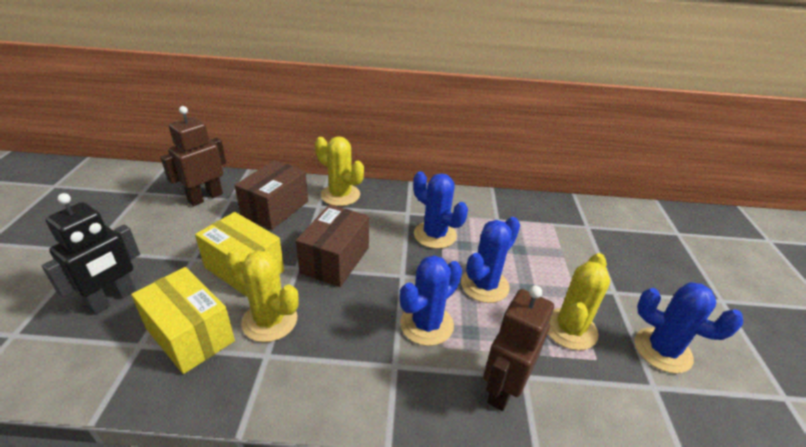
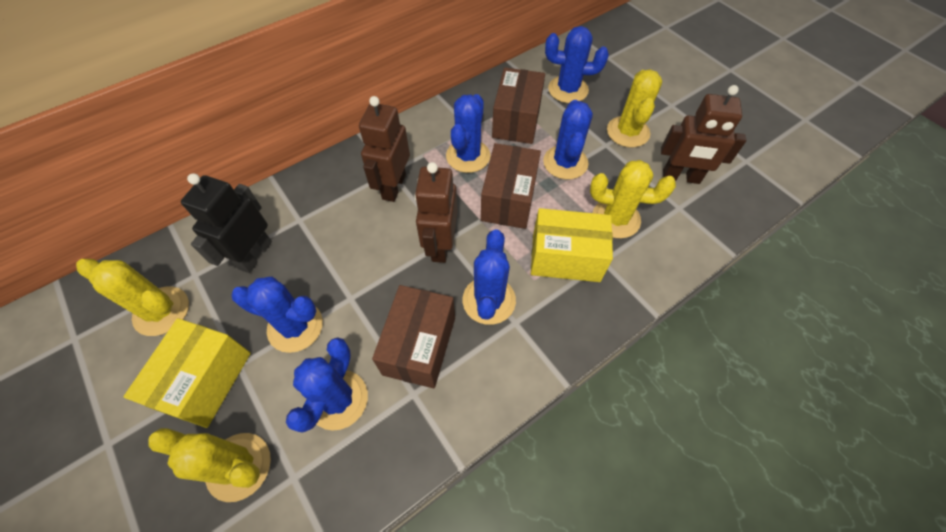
blue cactus: 4 -> 6
brown box: 2 -> 3
brown robot: 2 -> 3
yellow cactus: 3 -> 4

